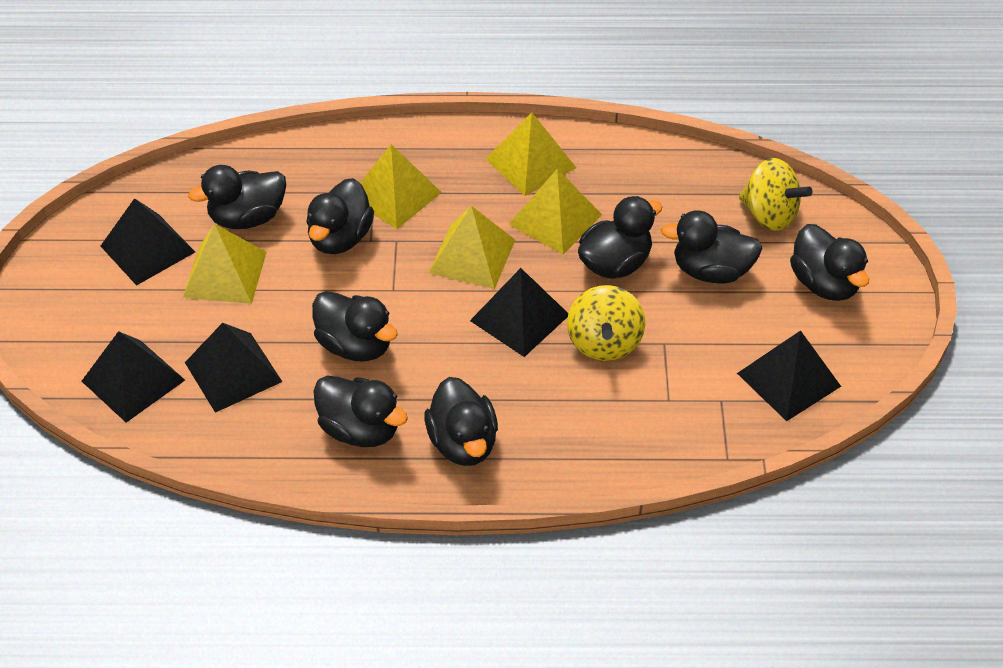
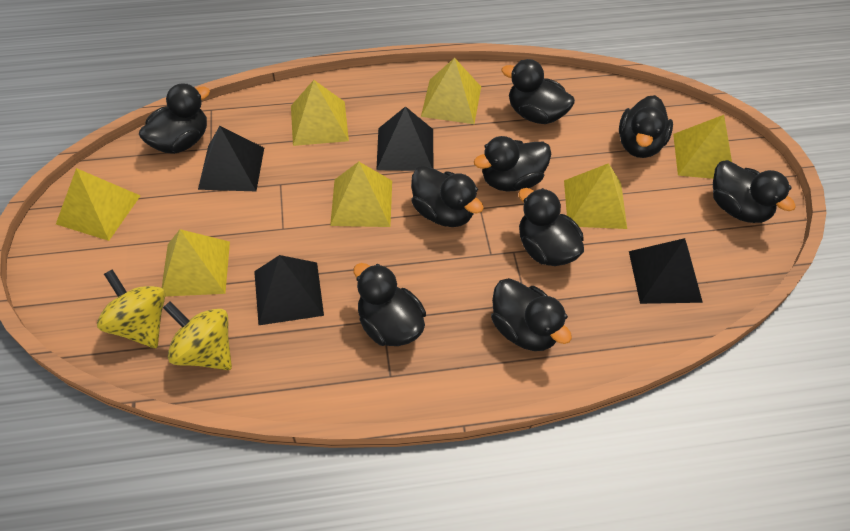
black duck: 8 -> 9
black pyramid: 5 -> 4
yellow pyramid: 5 -> 7

